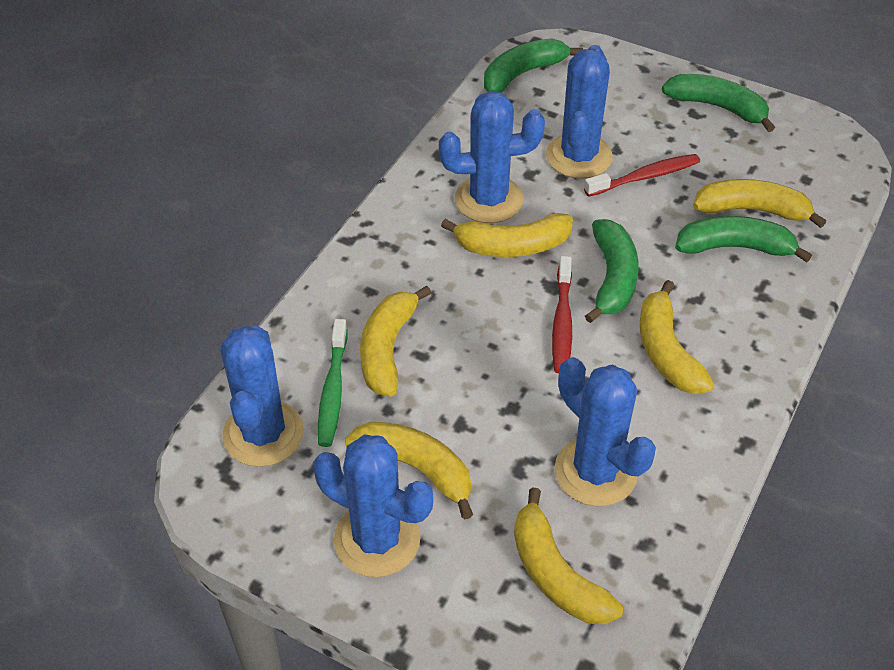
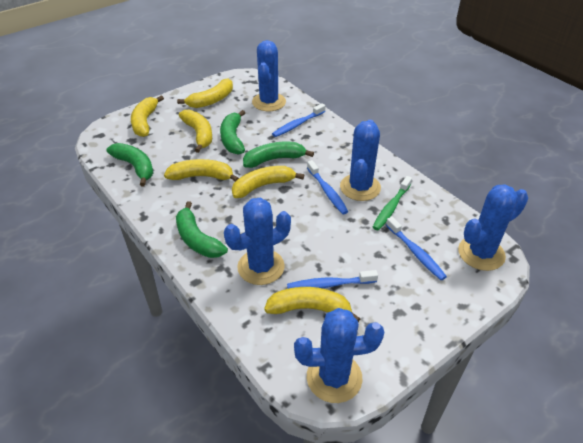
blue toothbrush: 0 -> 4
red toothbrush: 2 -> 0

